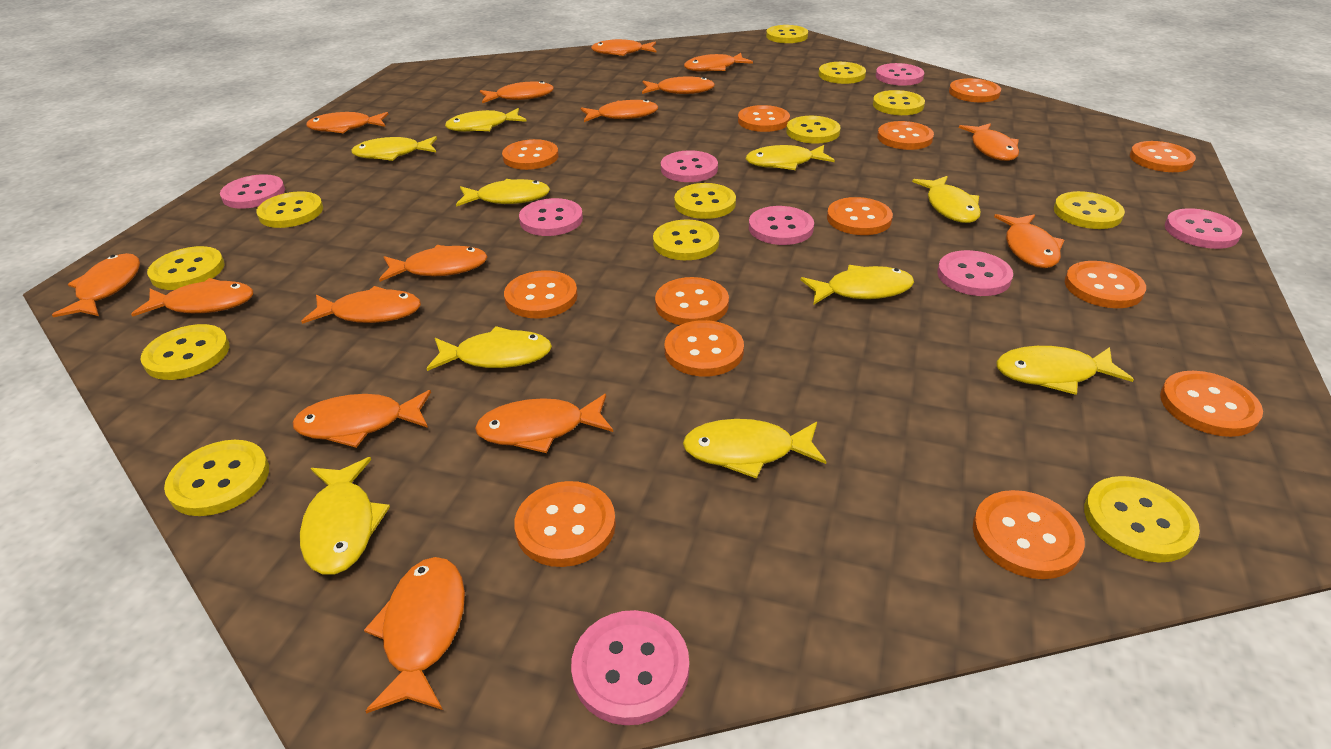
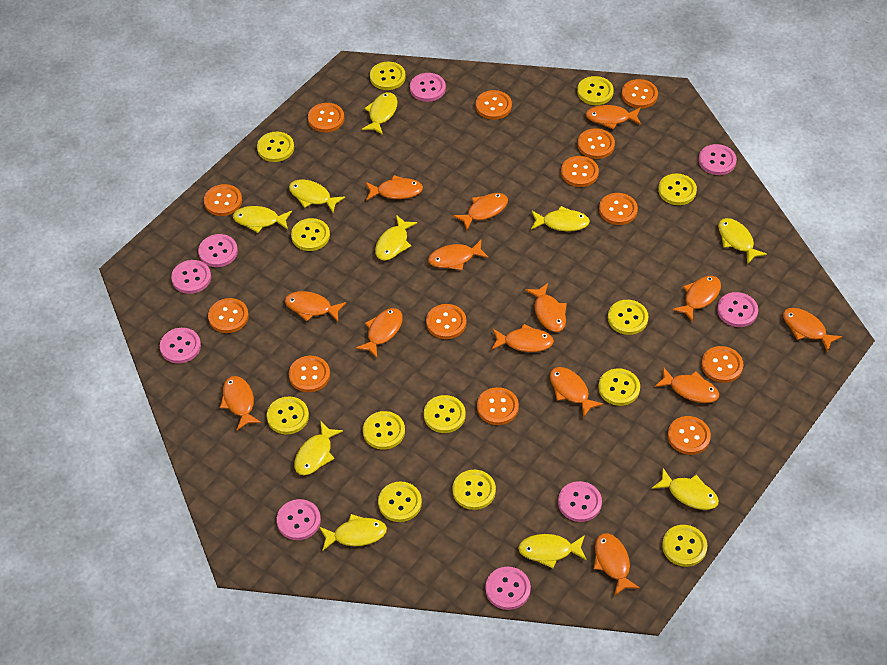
orange fish: 15 -> 14
pink button: 8 -> 9
yellow button: 12 -> 13

